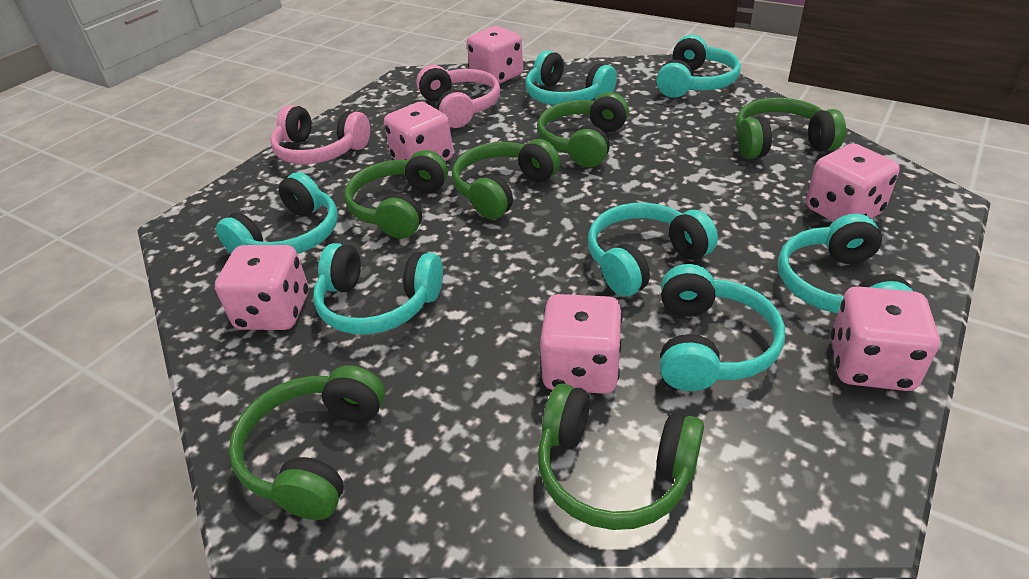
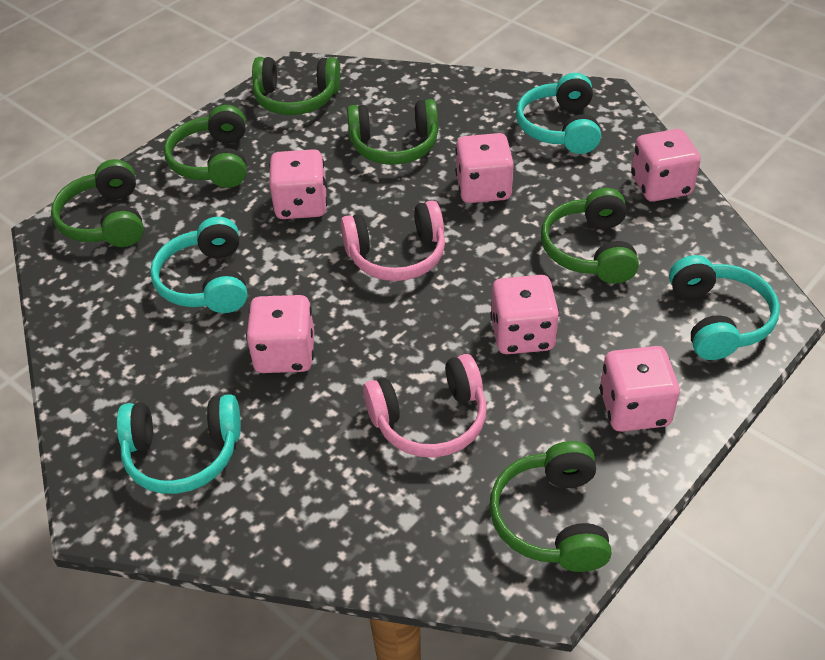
turquoise headphones: 7 -> 4

